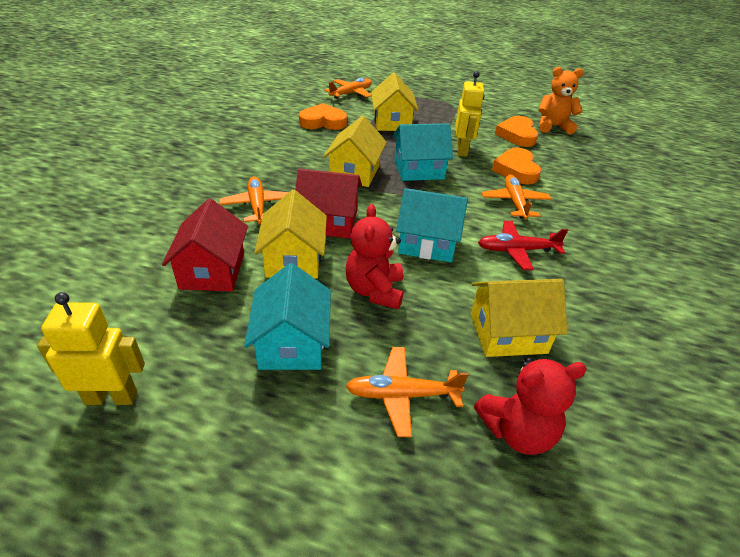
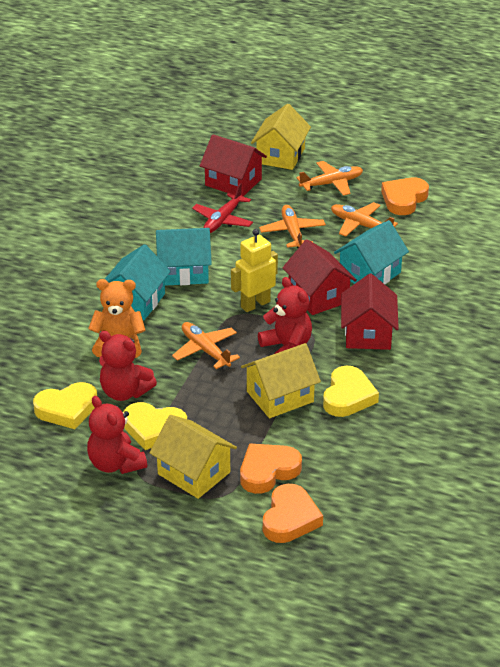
red house: 2 -> 3
red teddy bear: 2 -> 3
yellow heart: 0 -> 3
yellow house: 4 -> 3
yellow robot: 2 -> 1

